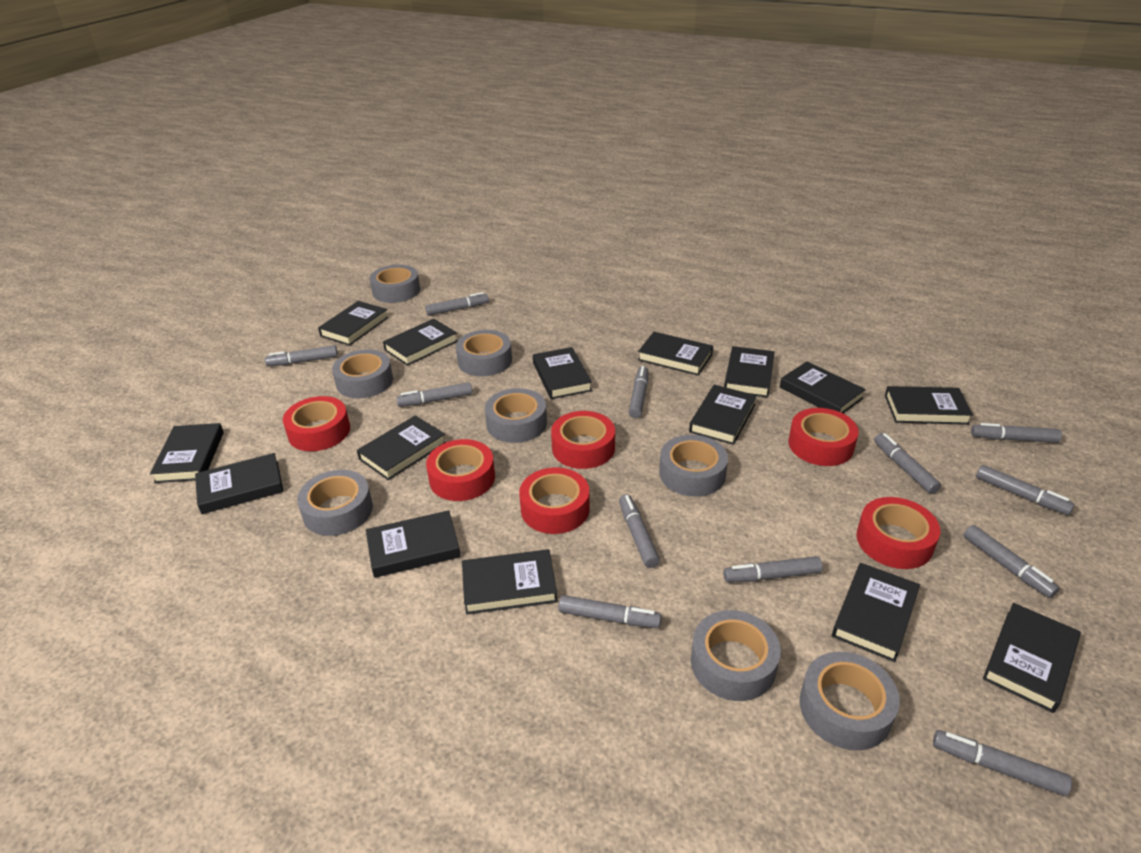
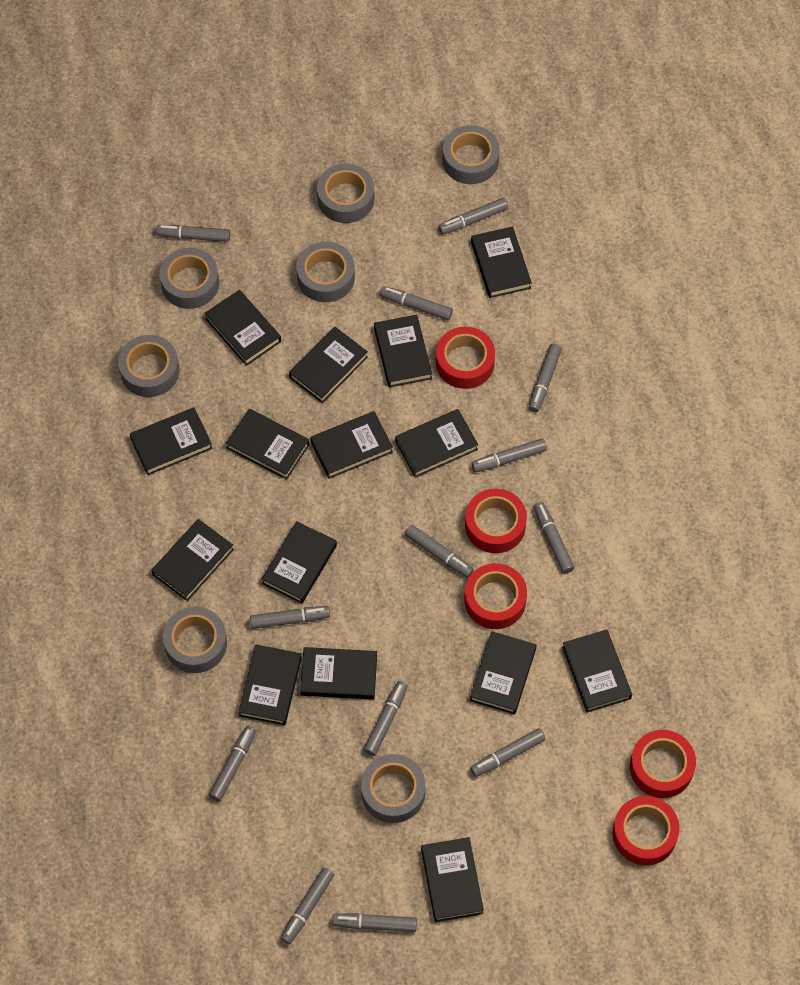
grey marker: 12 -> 13
grey tape: 8 -> 7
red tape: 6 -> 5

